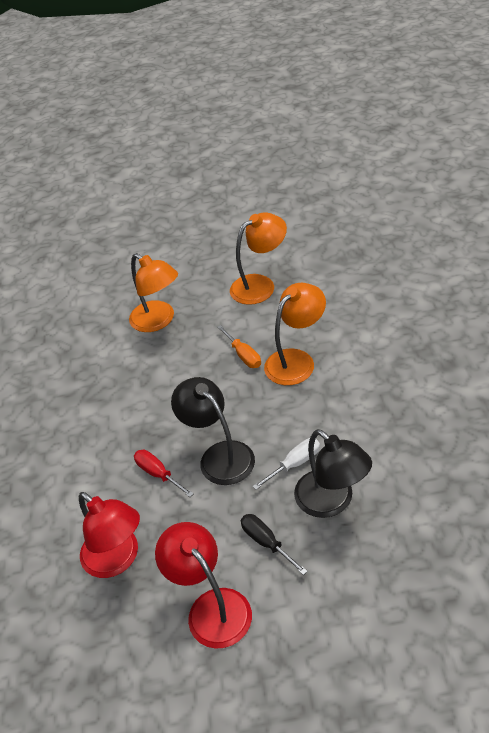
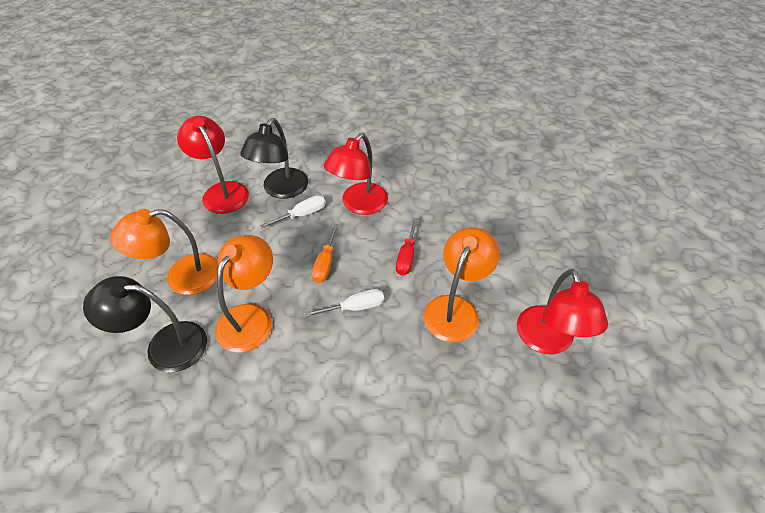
black screwdriver: 1 -> 0
red lamp: 2 -> 3
white screwdriver: 1 -> 2

